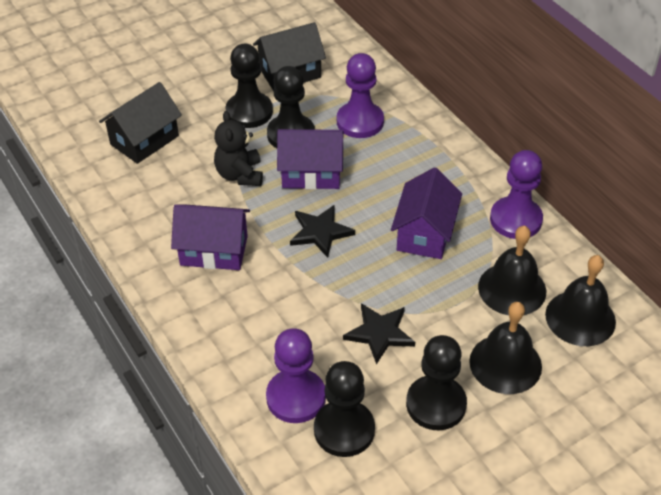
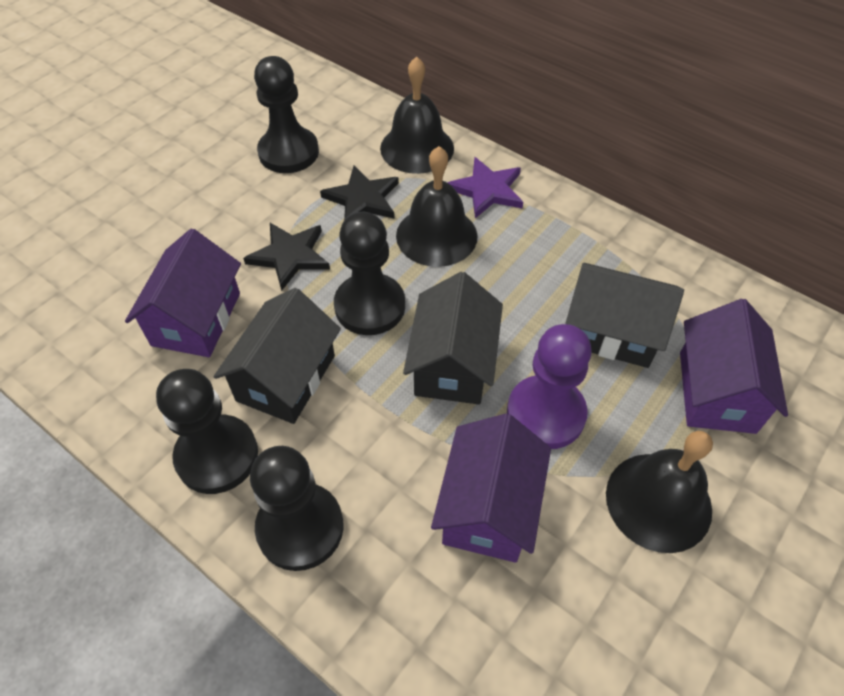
black house: 2 -> 3
black teddy bear: 1 -> 0
purple pawn: 3 -> 1
purple star: 0 -> 1

